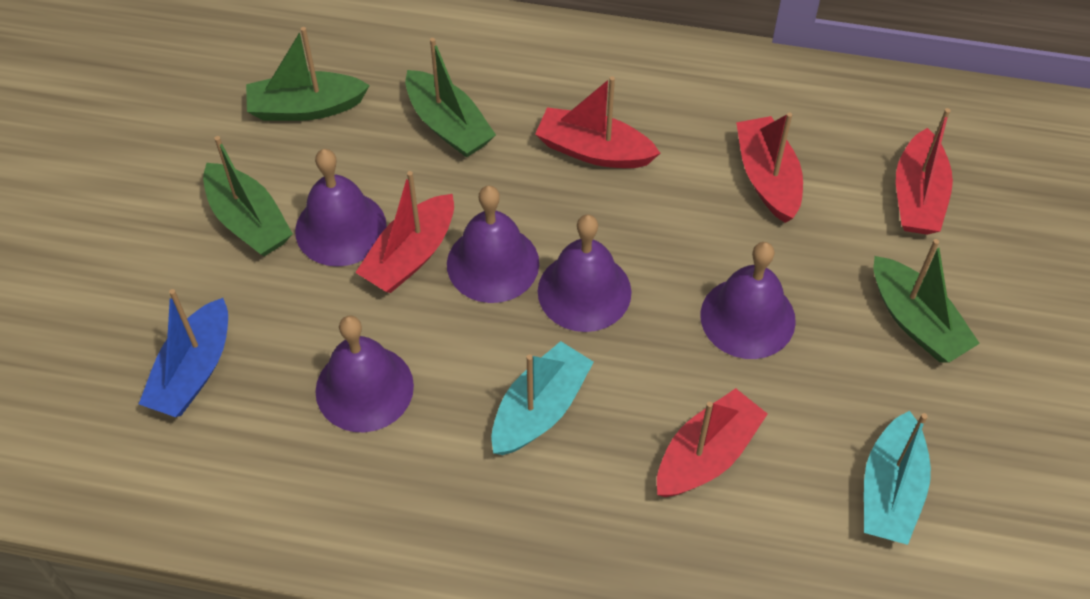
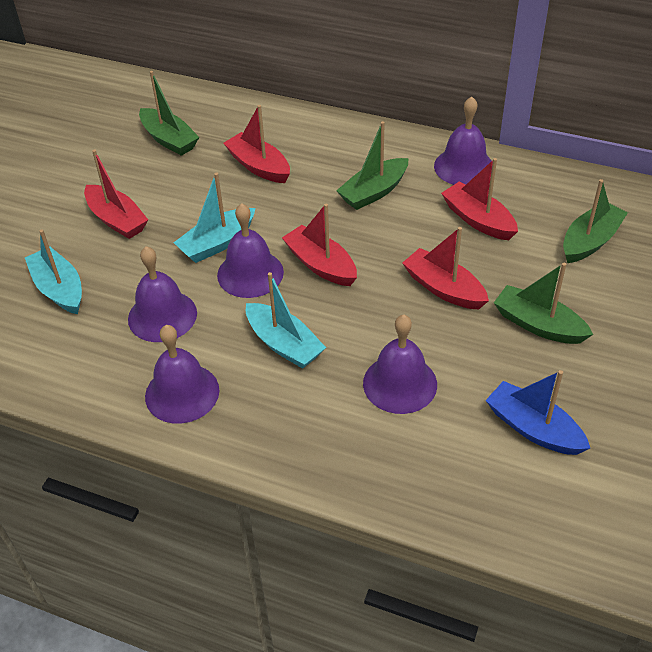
turquoise boat: 2 -> 3

